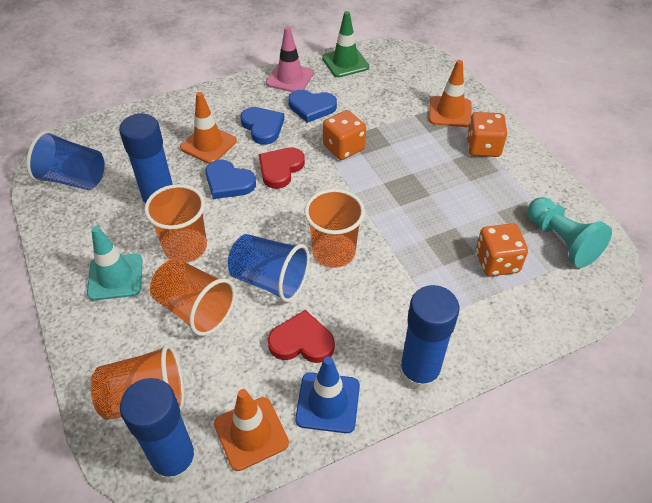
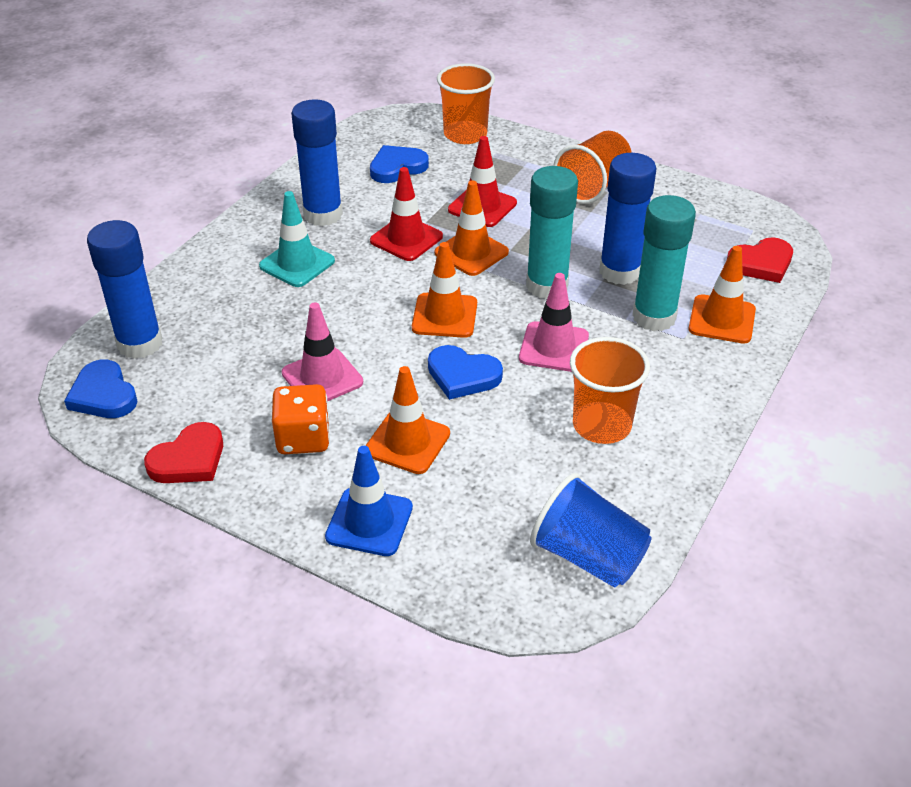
blue cup: 2 -> 1
green traffic cone: 1 -> 0
orange cup: 4 -> 3
orange dice: 3 -> 1
orange traffic cone: 3 -> 4
pink traffic cone: 1 -> 2
red traffic cone: 0 -> 2
turquoise glue stick: 0 -> 2
turquoise pawn: 1 -> 0

